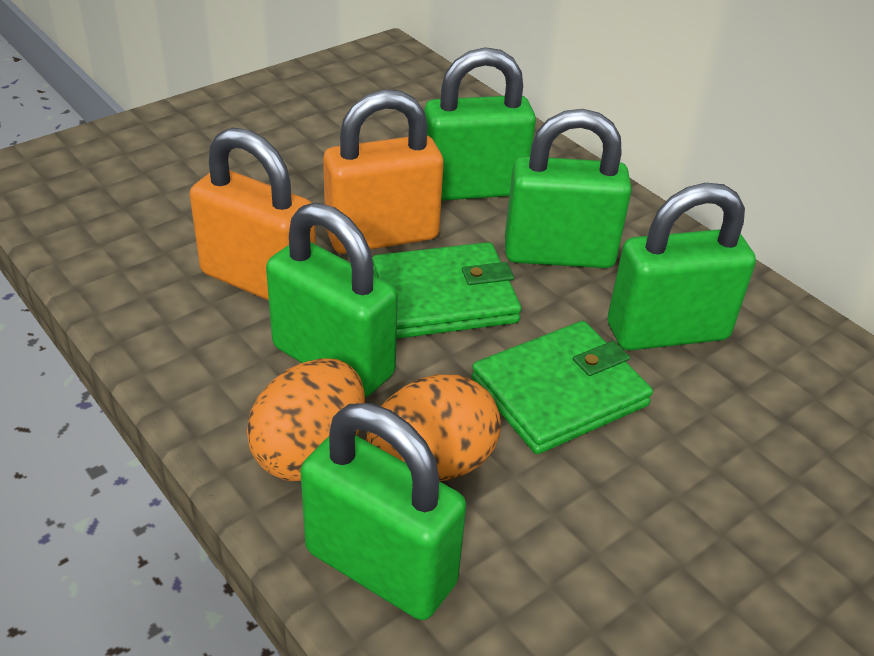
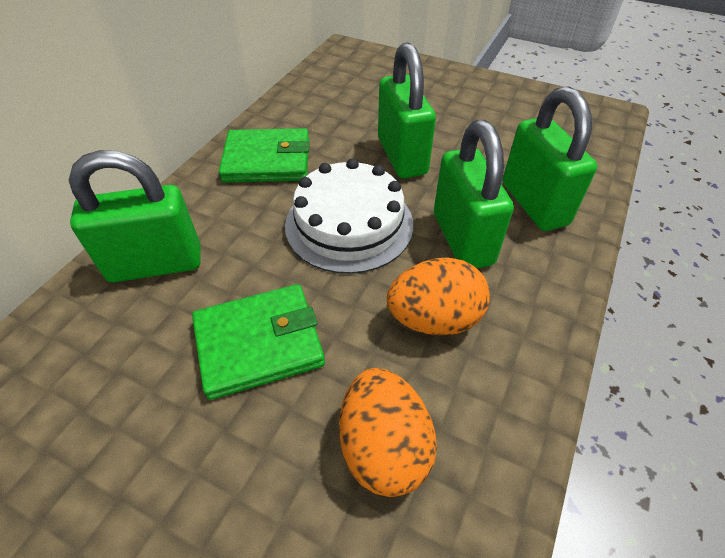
green padlock: 5 -> 4
orange padlock: 2 -> 0
white cake: 0 -> 1

